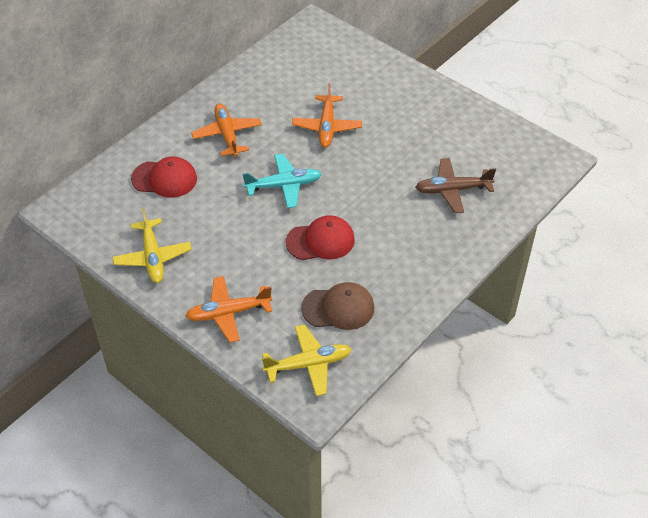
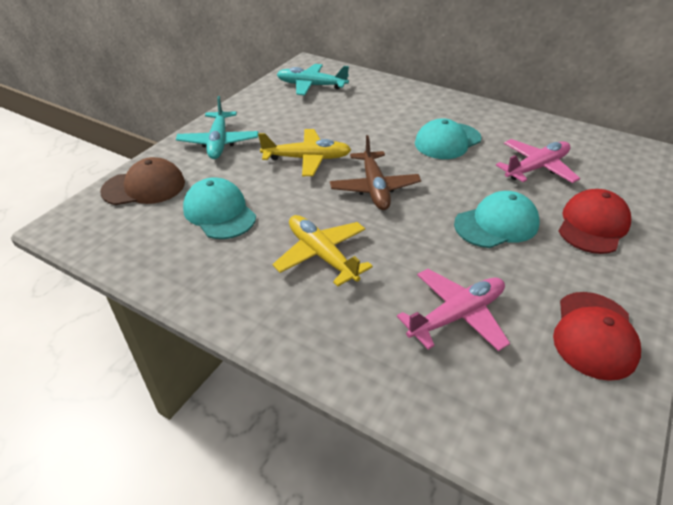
orange plane: 3 -> 0
pink plane: 0 -> 2
turquoise cap: 0 -> 3
turquoise plane: 1 -> 2

